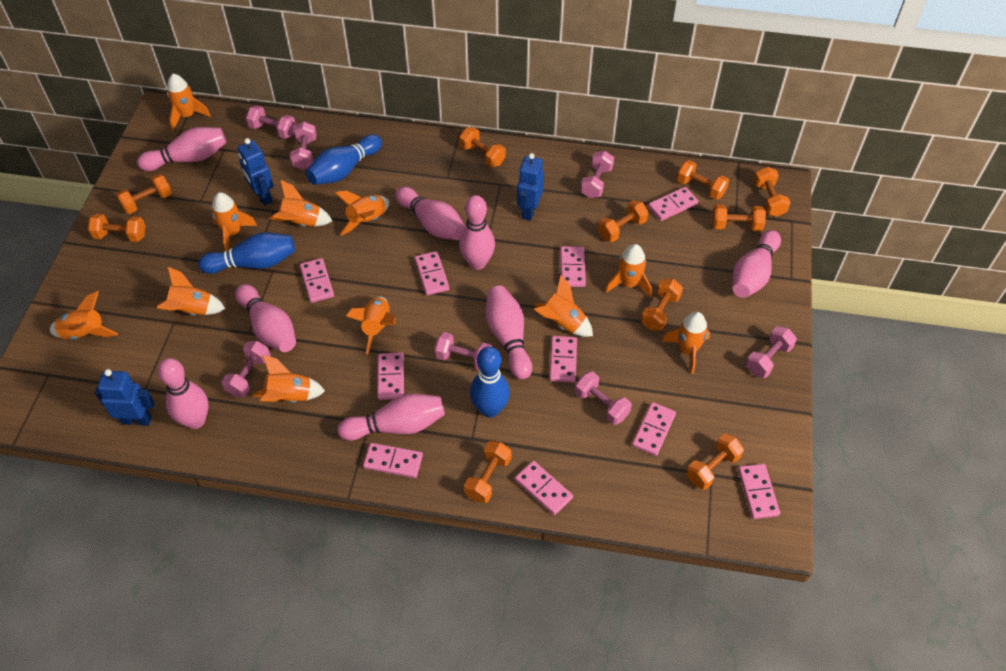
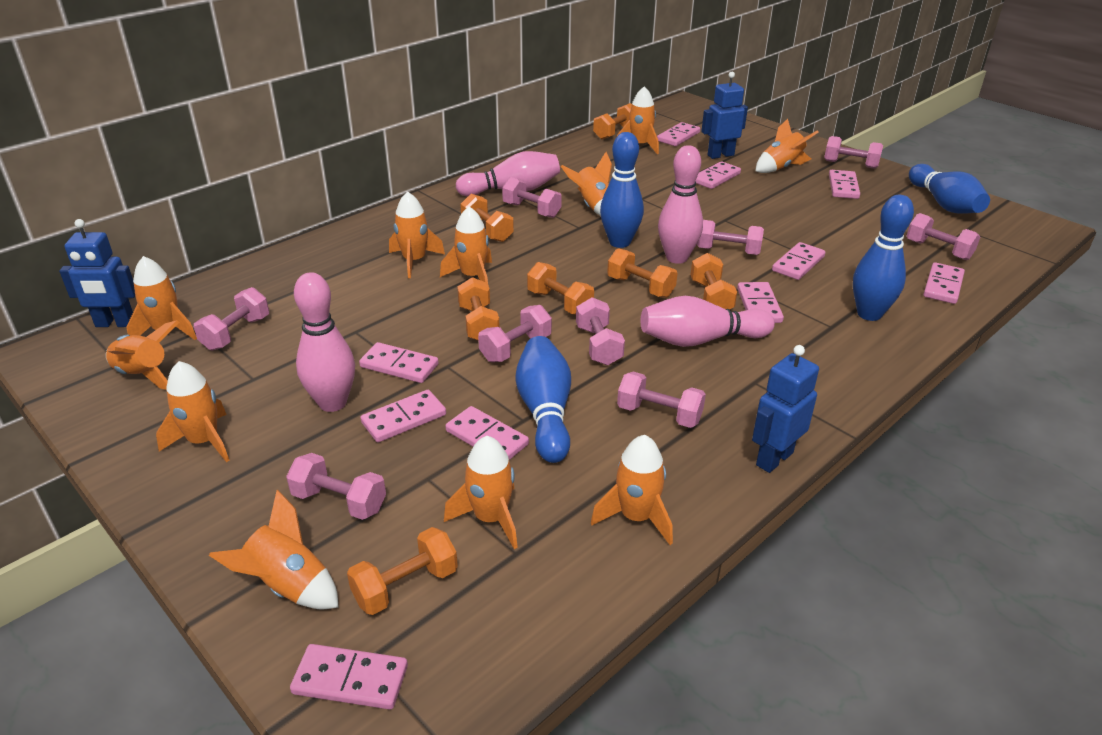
blue bowling pin: 3 -> 4
orange dumbbell: 10 -> 7
pink bowling pin: 8 -> 4
pink dumbbell: 7 -> 9

